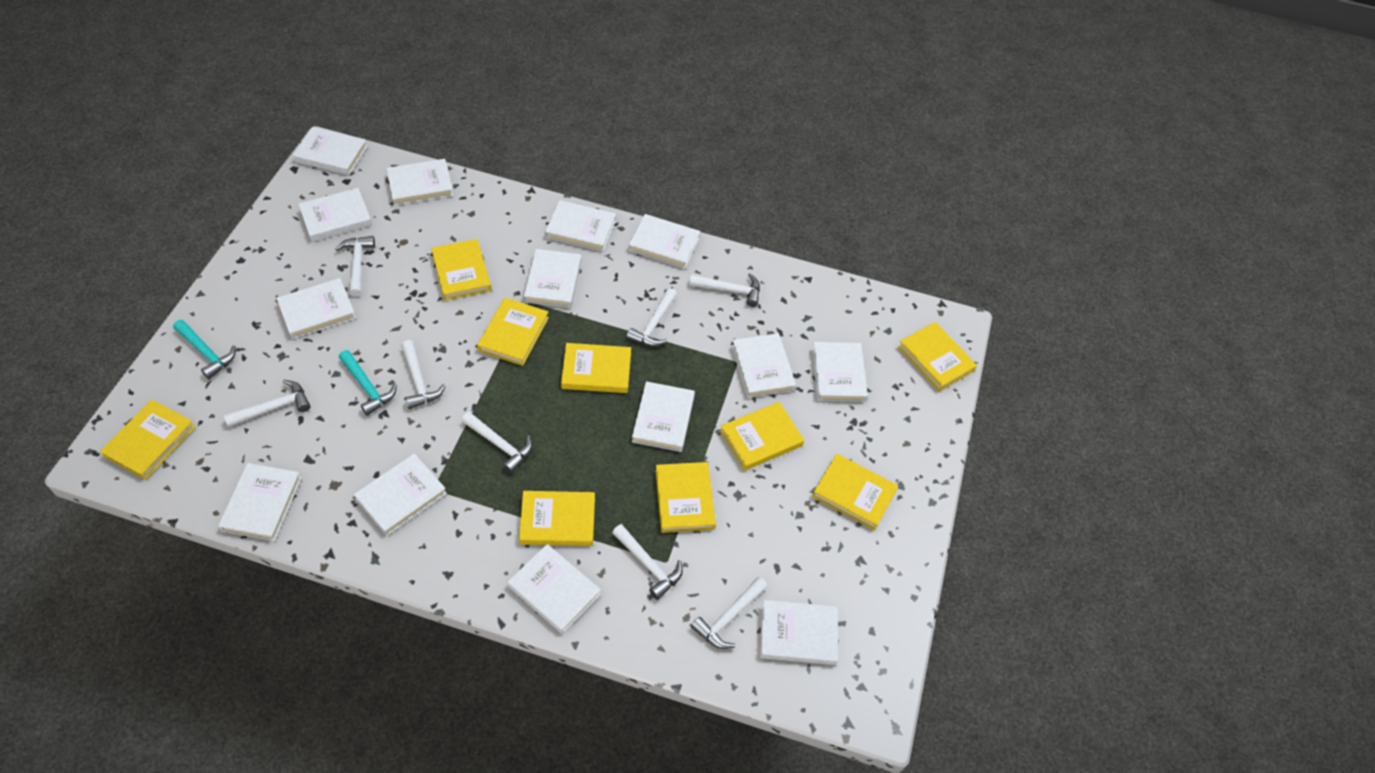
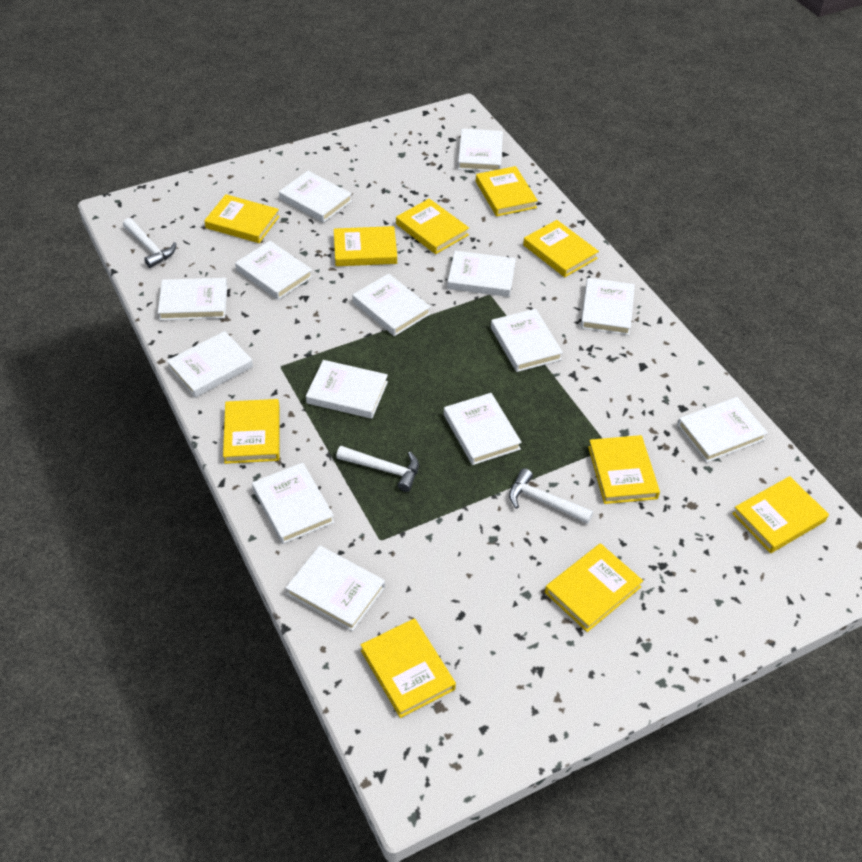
turquoise hammer: 2 -> 0
white hammer: 8 -> 3
yellow book: 9 -> 10

